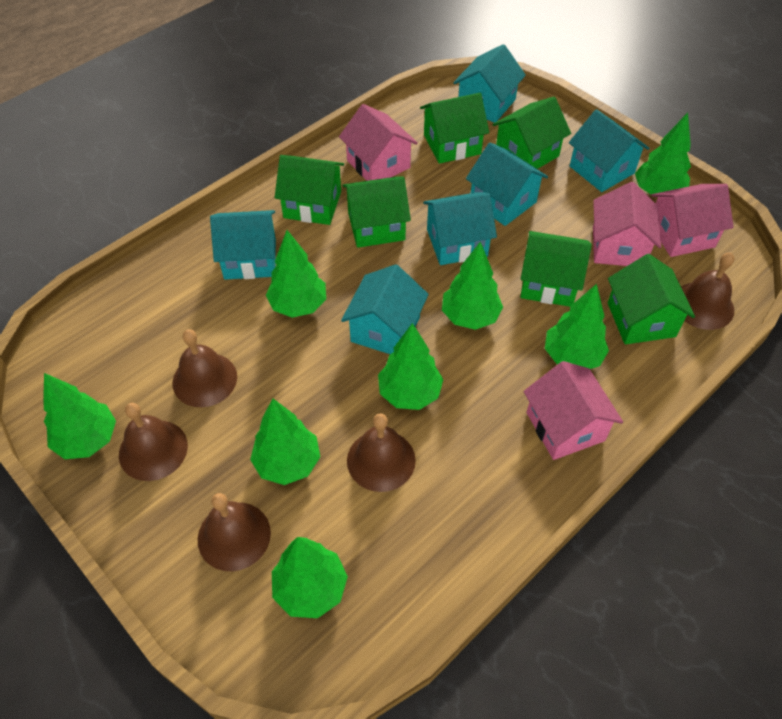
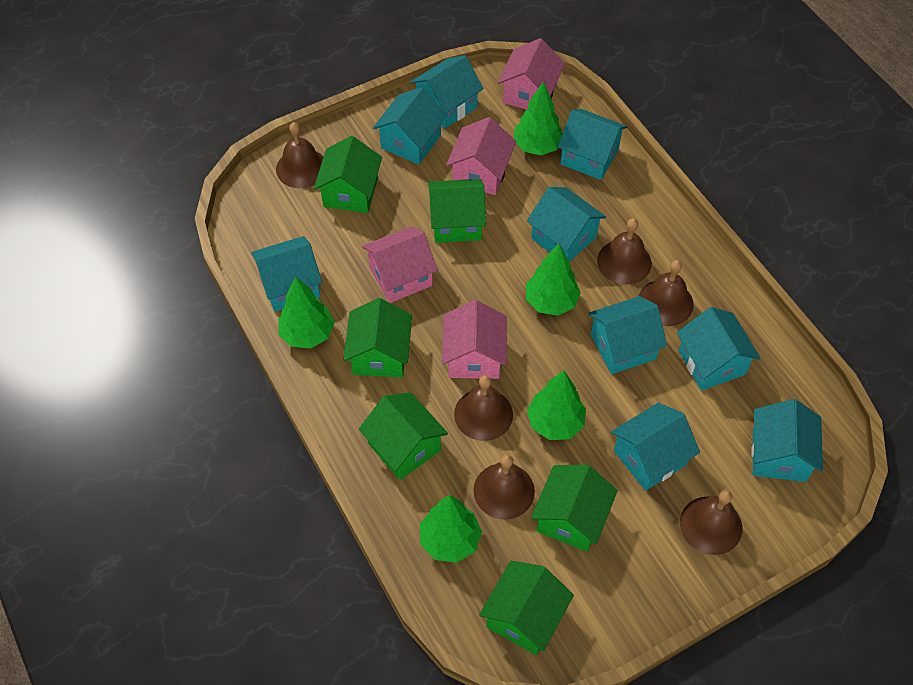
brown bell: 5 -> 6
green tree: 8 -> 5
turquoise house: 6 -> 9

